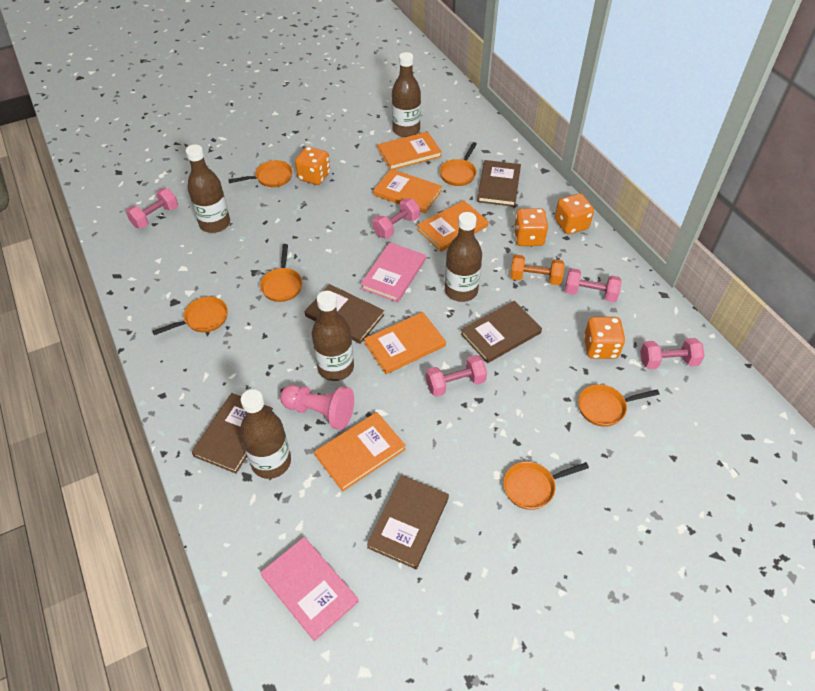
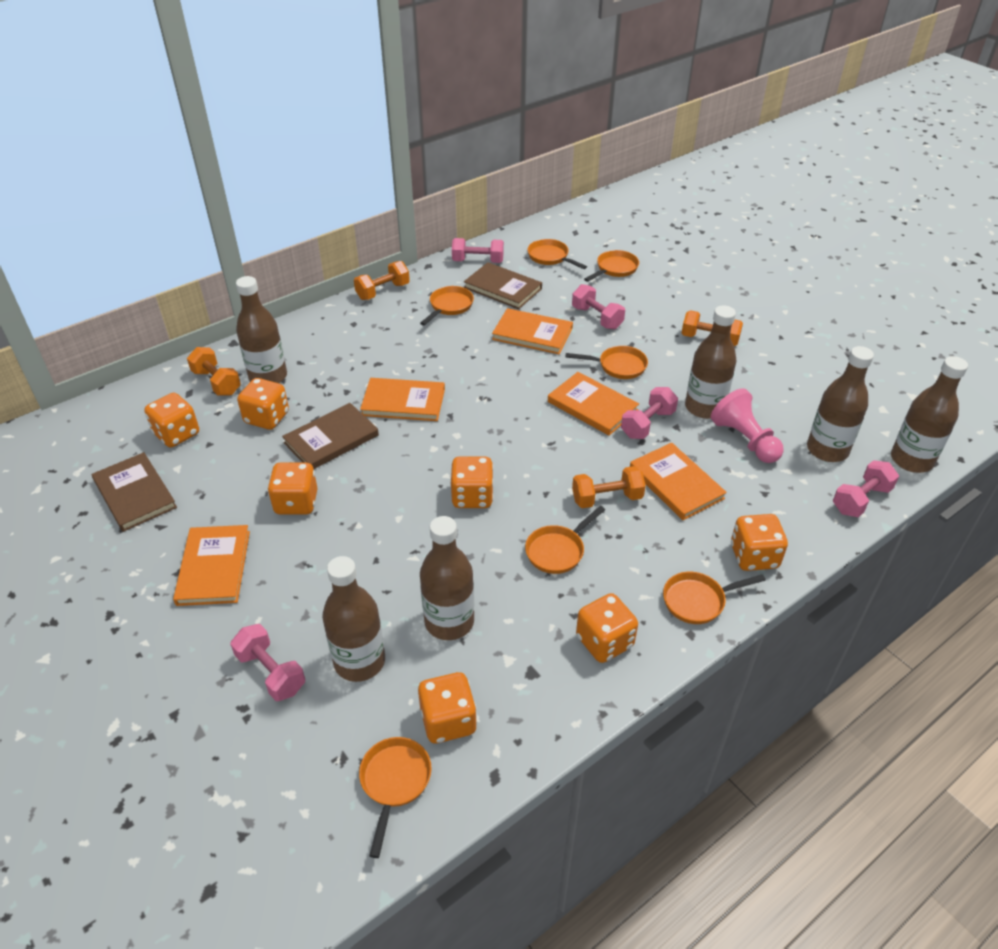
brown book: 5 -> 3
brown bottle: 5 -> 6
orange dice: 4 -> 7
orange dumbbell: 1 -> 4
orange pan: 6 -> 7
pink book: 2 -> 0

